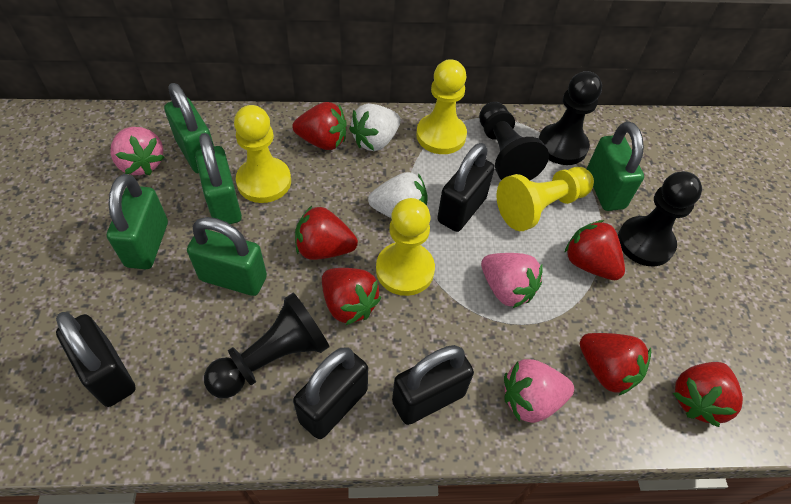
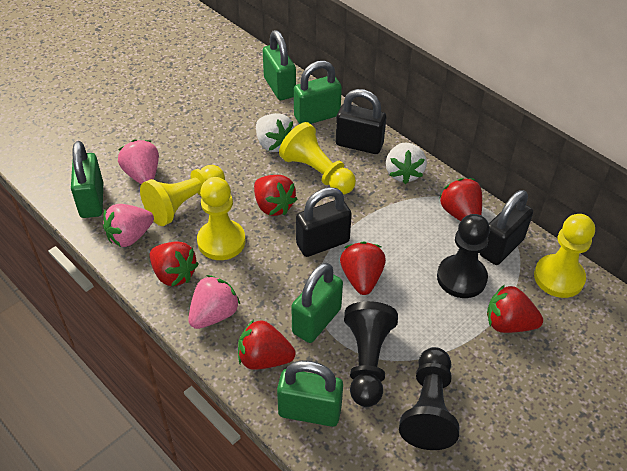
black padlock: 4 -> 3
black pawn: 4 -> 3

